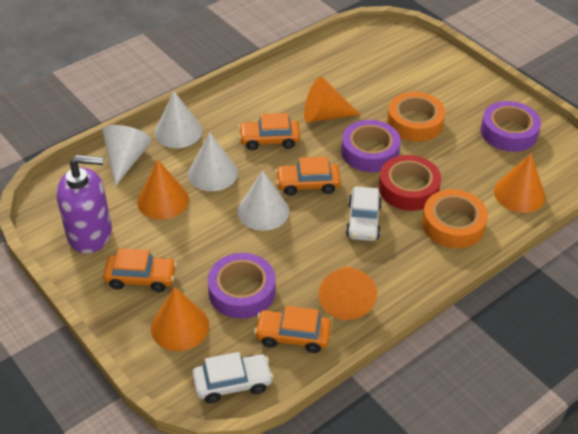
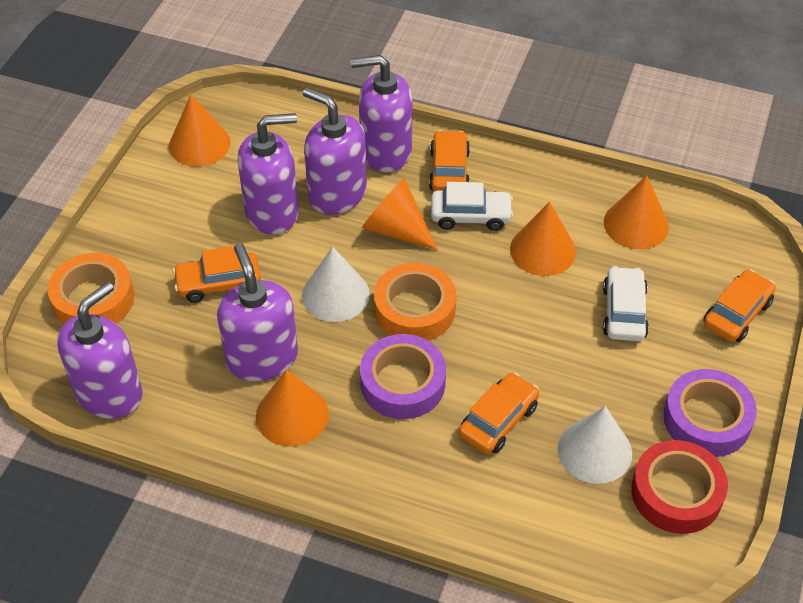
purple soap dispenser: 1 -> 5
purple tape: 3 -> 2
white cone: 4 -> 2

